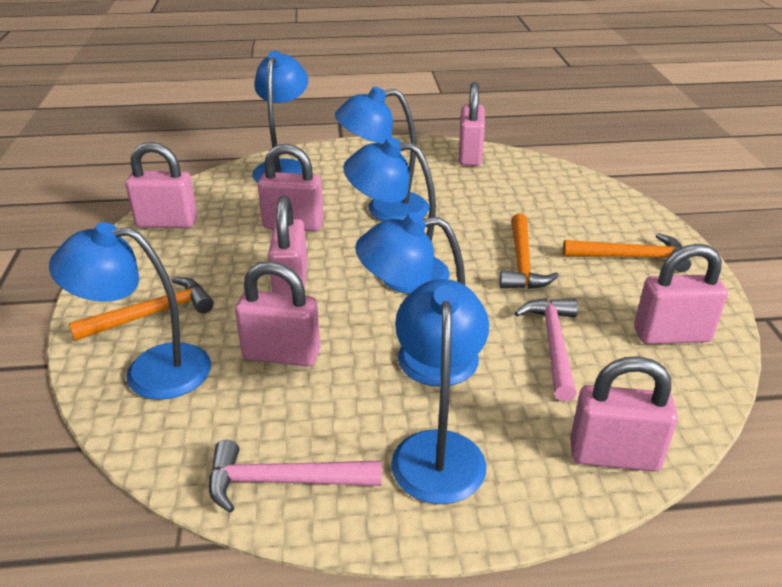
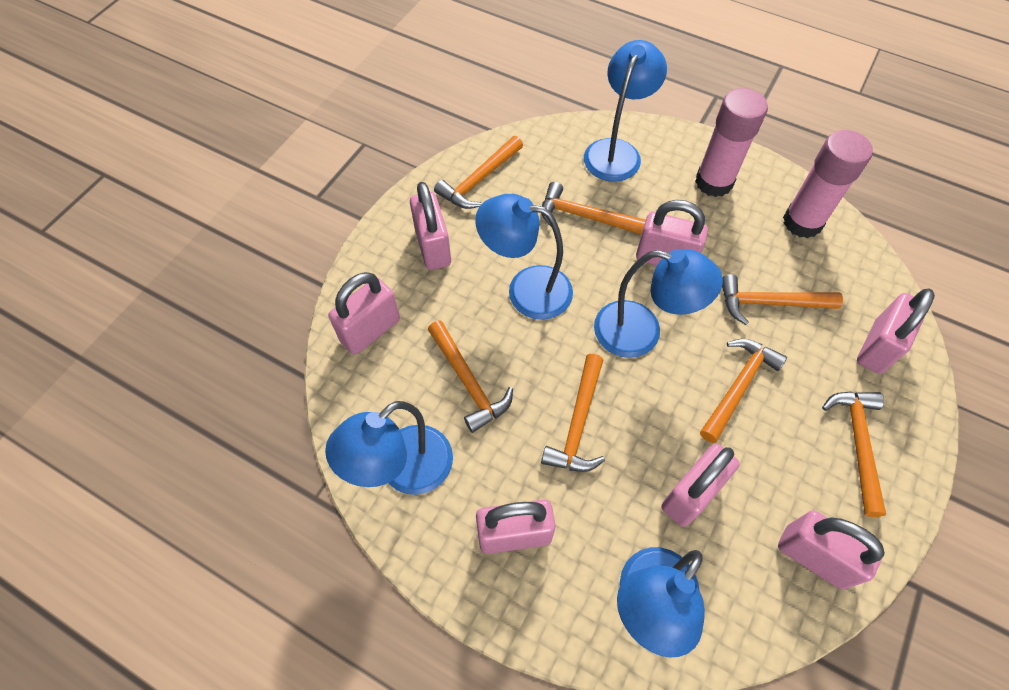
blue lamp: 6 -> 5
orange hammer: 3 -> 7
pink glue stick: 0 -> 2
pink hammer: 2 -> 0

